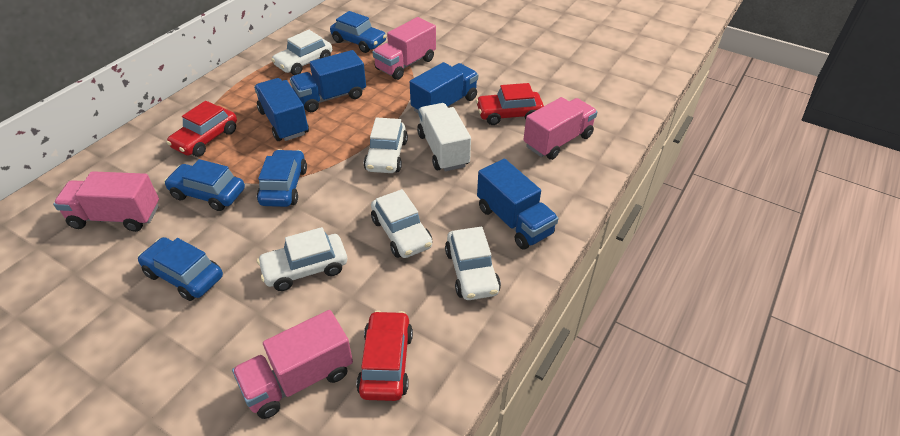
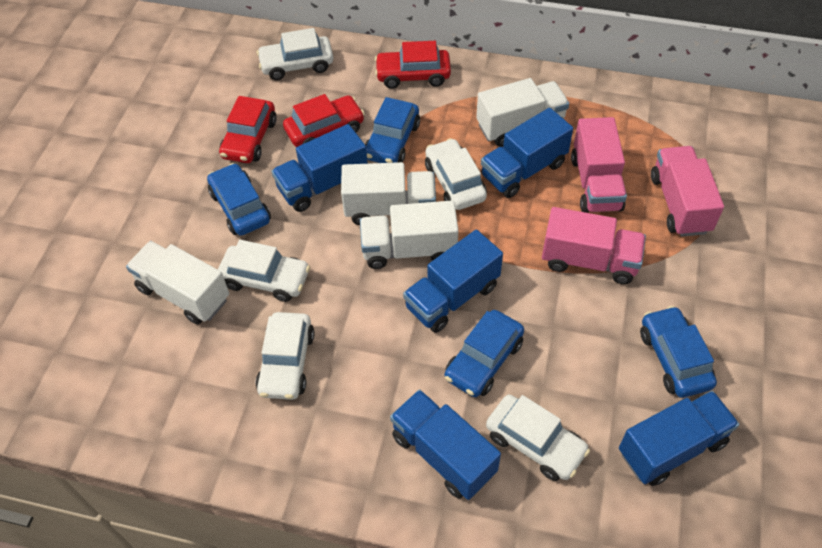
blue truck: 4 -> 5
pink truck: 4 -> 3
white truck: 1 -> 4

